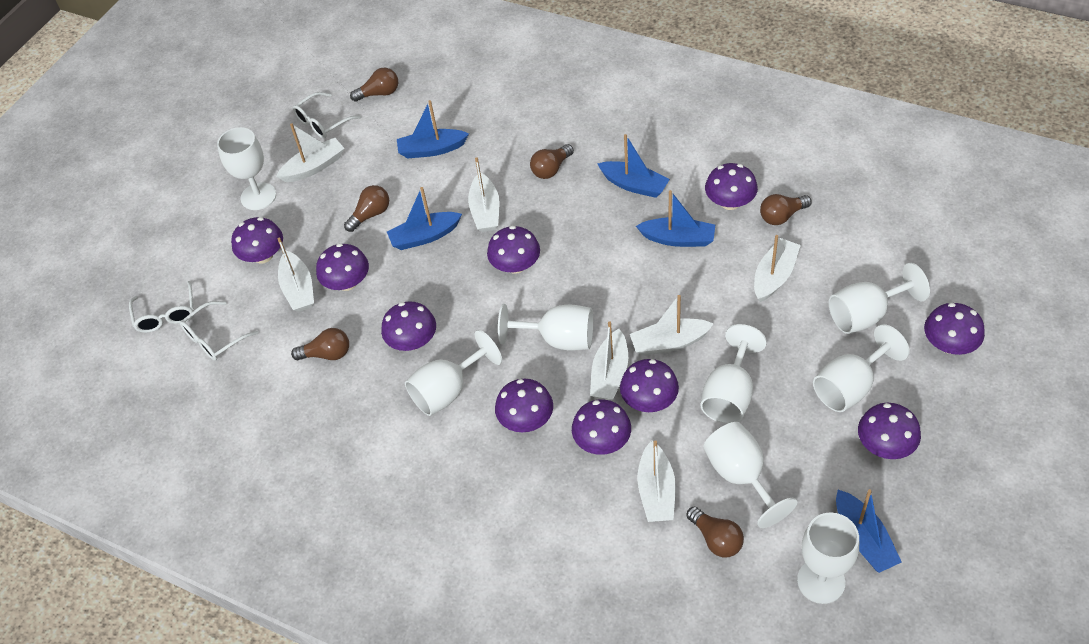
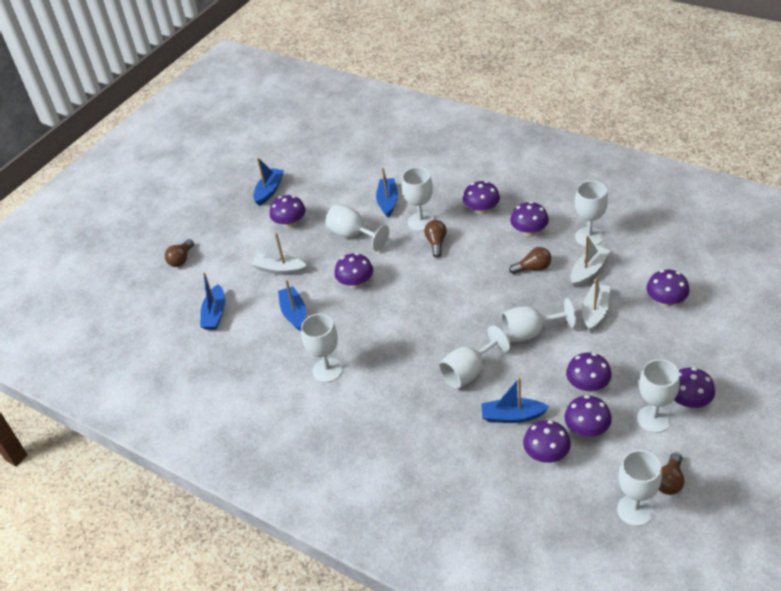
brown light bulb: 6 -> 4
purple mushroom: 10 -> 9
white boat: 7 -> 3
white glasses: 3 -> 0

